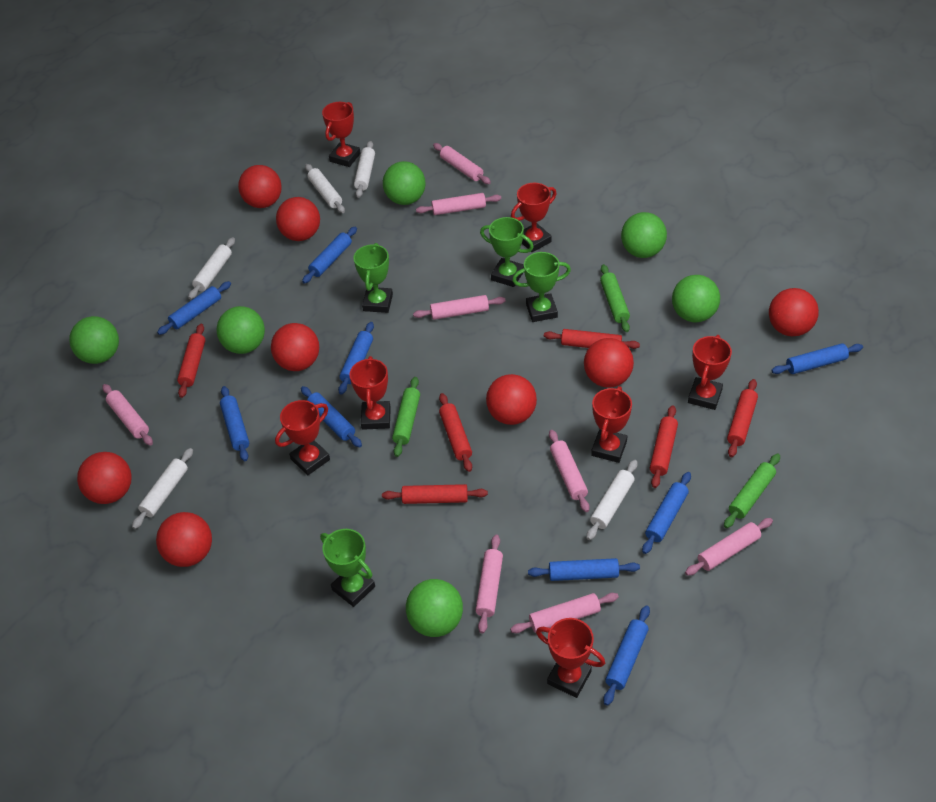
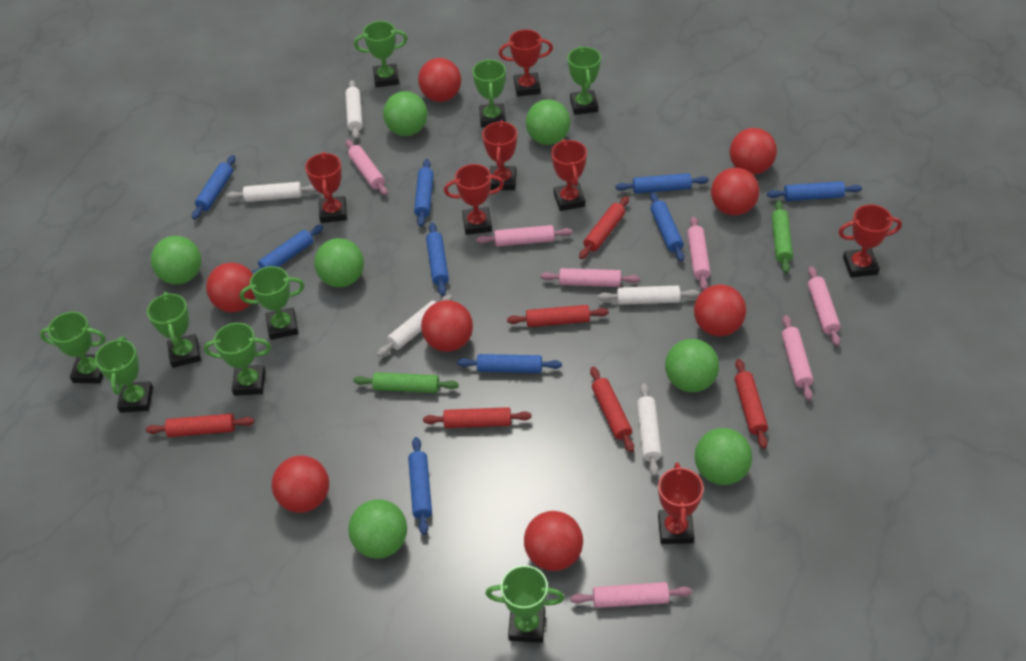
green ball: 6 -> 7
green rolling pin: 3 -> 2
green trophy: 4 -> 9
pink rolling pin: 8 -> 7

